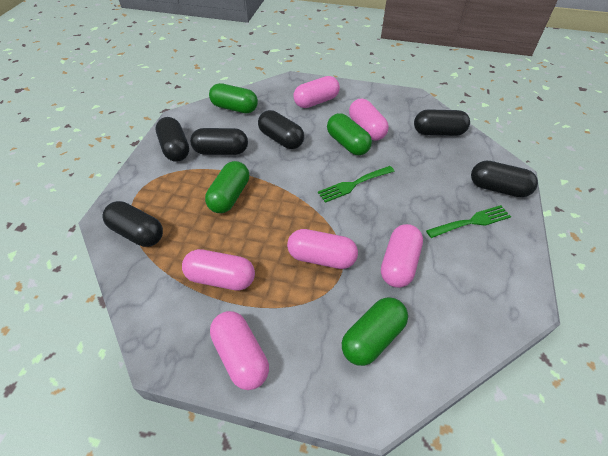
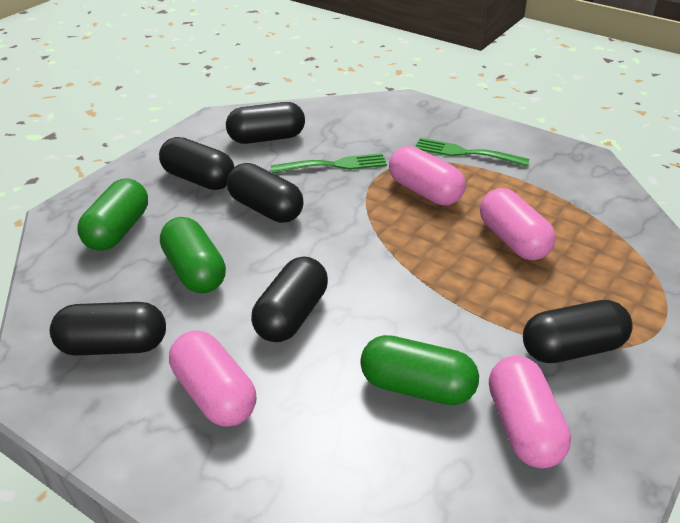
green capsule: 4 -> 3
pink capsule: 6 -> 4

